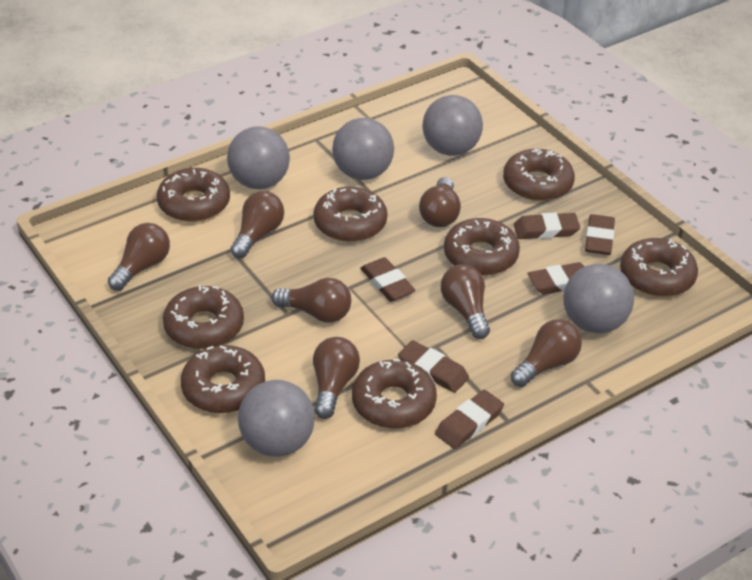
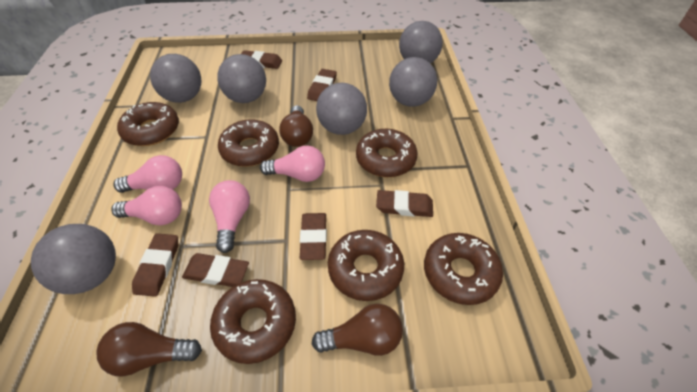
brown donut: 8 -> 6
brown light bulb: 7 -> 3
grey ball: 5 -> 6
pink light bulb: 0 -> 4

